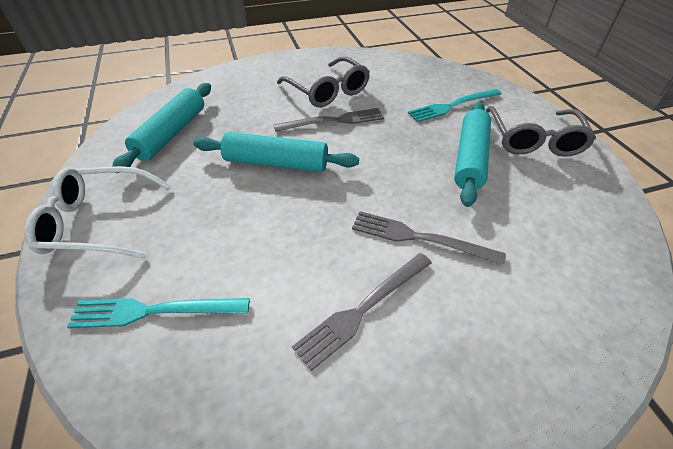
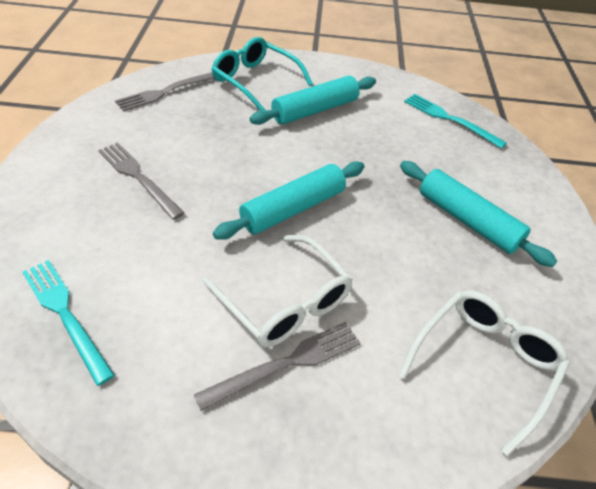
grey glasses: 2 -> 0
turquoise glasses: 0 -> 1
white glasses: 1 -> 2

